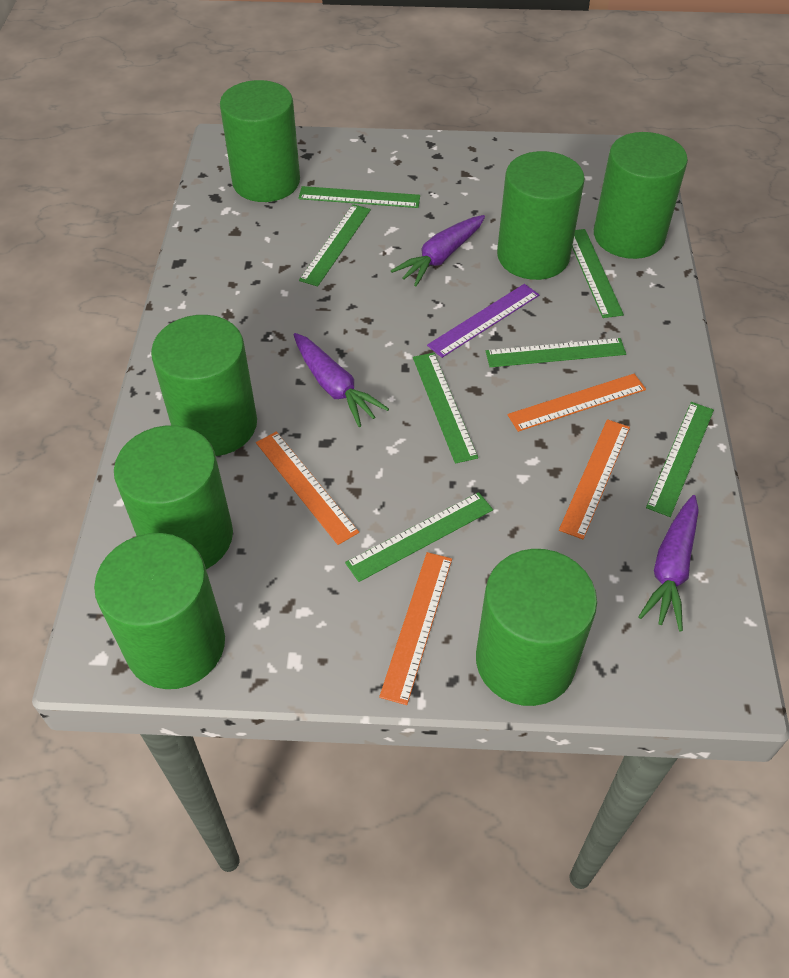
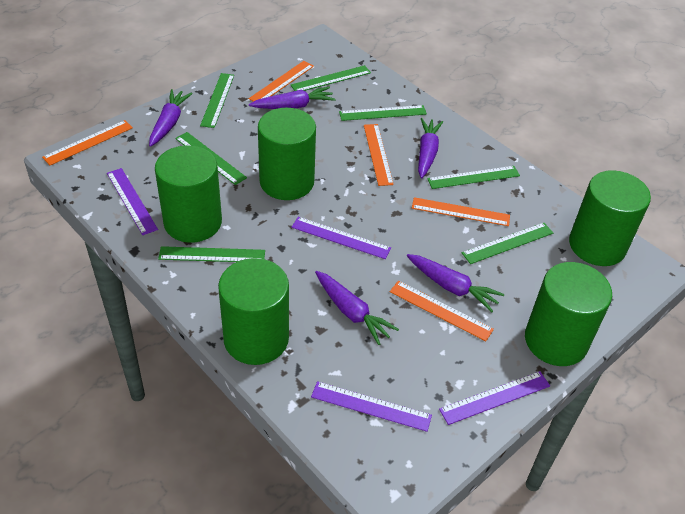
green cylinder: 7 -> 5
orange ruler: 4 -> 5
purple carrot: 3 -> 5
purple ruler: 1 -> 4

